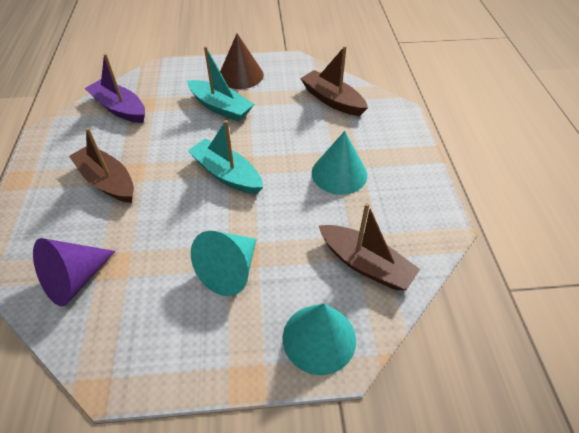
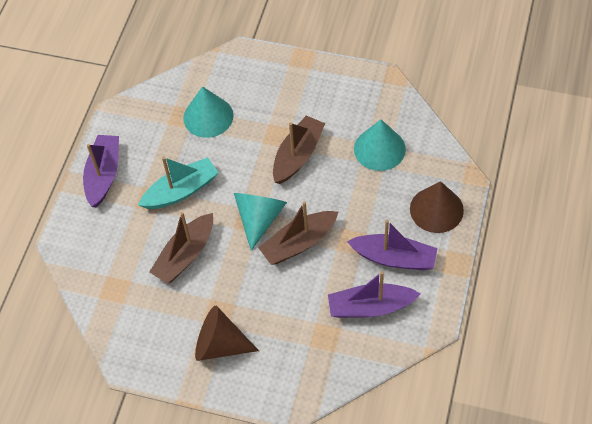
brown cone: 1 -> 2
purple boat: 1 -> 3
purple cone: 1 -> 0
turquoise boat: 2 -> 1

